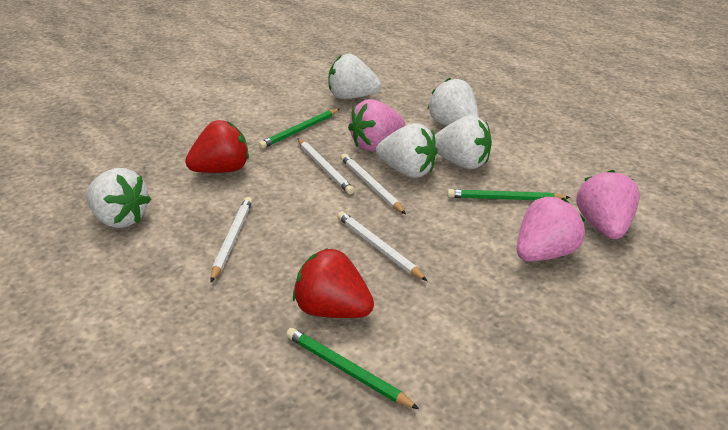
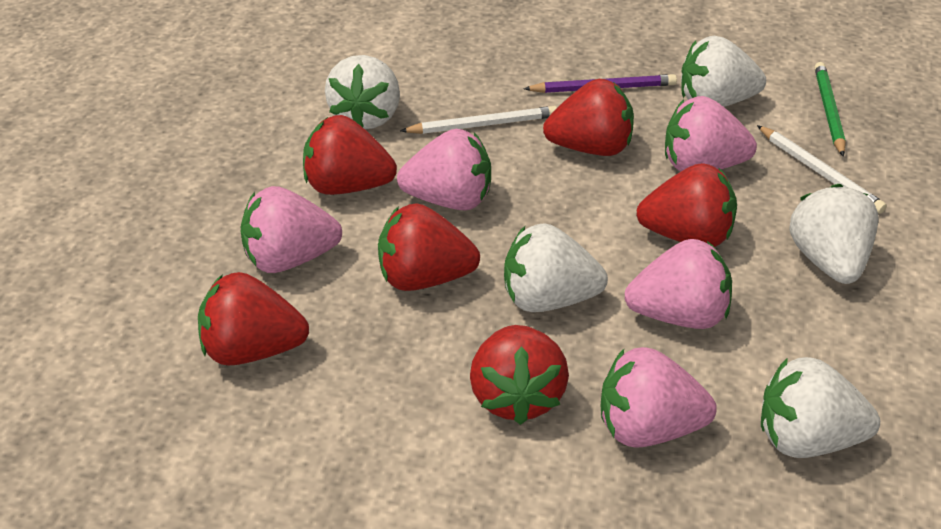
green pencil: 3 -> 1
pink strawberry: 3 -> 5
purple pencil: 0 -> 1
red strawberry: 2 -> 6
white pencil: 4 -> 2

